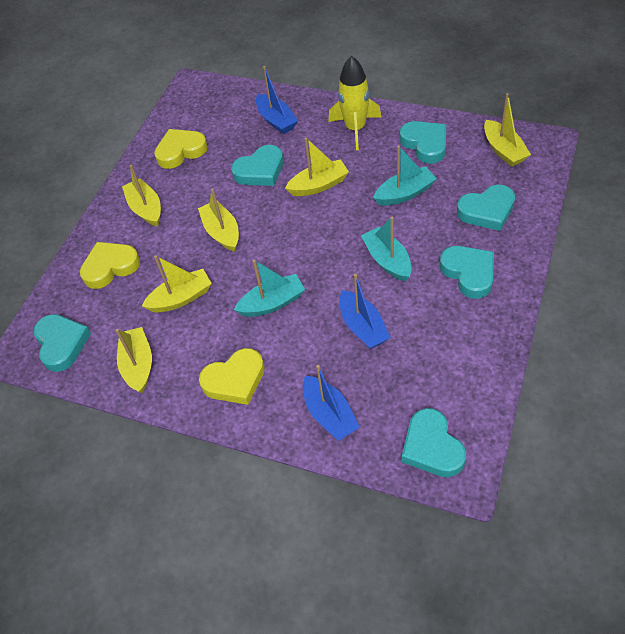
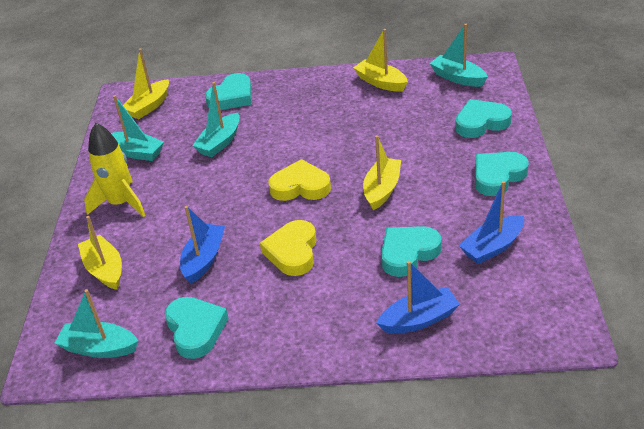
turquoise boat: 3 -> 4
turquoise heart: 6 -> 5
yellow boat: 6 -> 4
yellow heart: 3 -> 2

